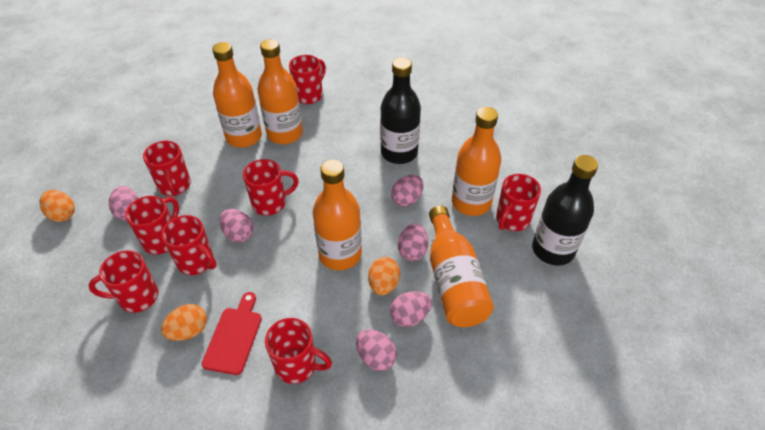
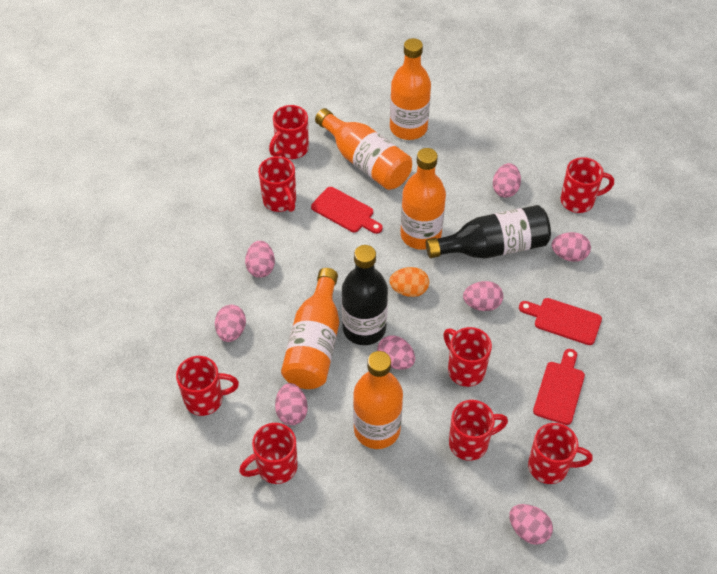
orange egg: 3 -> 1
pink egg: 6 -> 8
red cutting board: 1 -> 3

